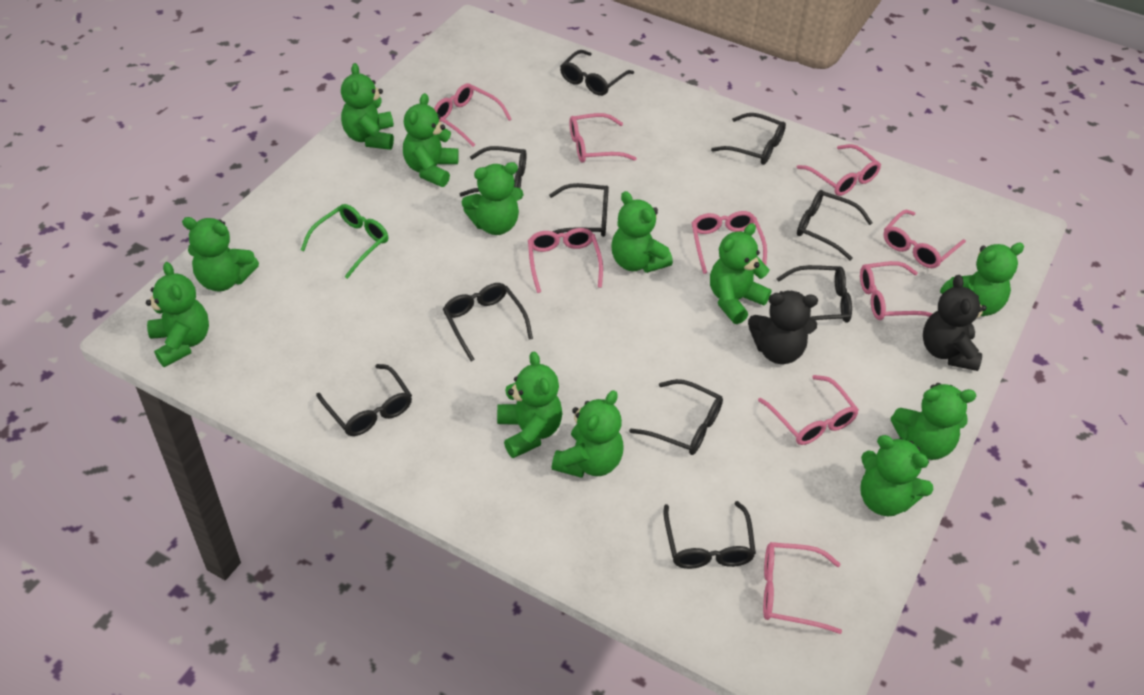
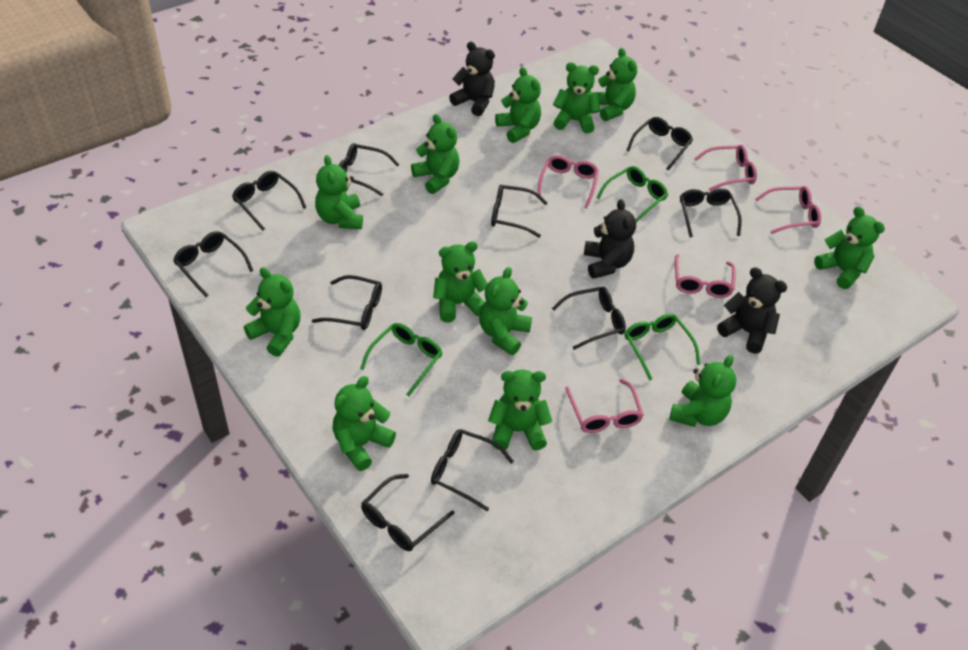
black teddy bear: 2 -> 3
green glasses: 1 -> 3
pink glasses: 9 -> 5

